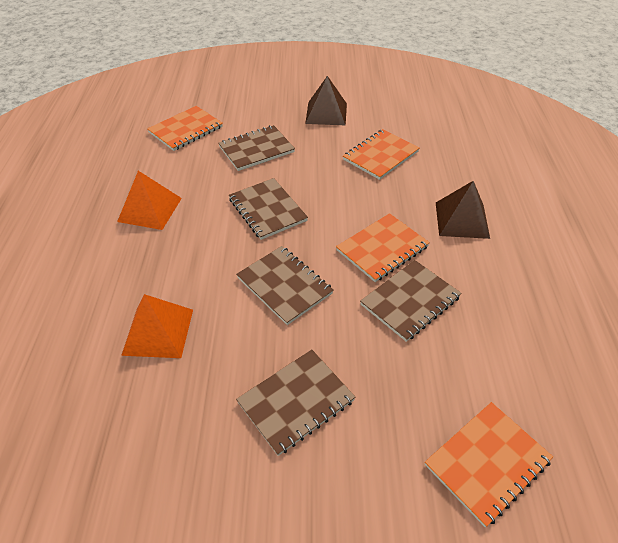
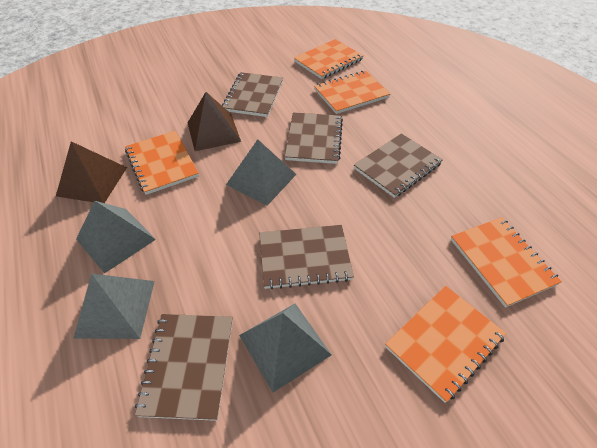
grey pyramid: 0 -> 4
orange notebook: 4 -> 5
orange pyramid: 2 -> 0

